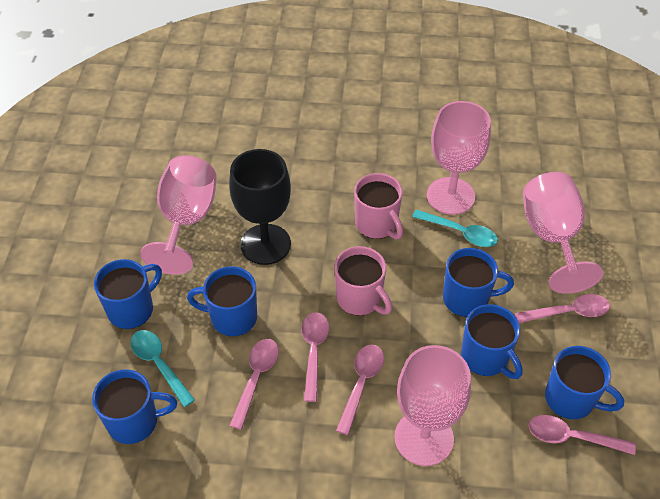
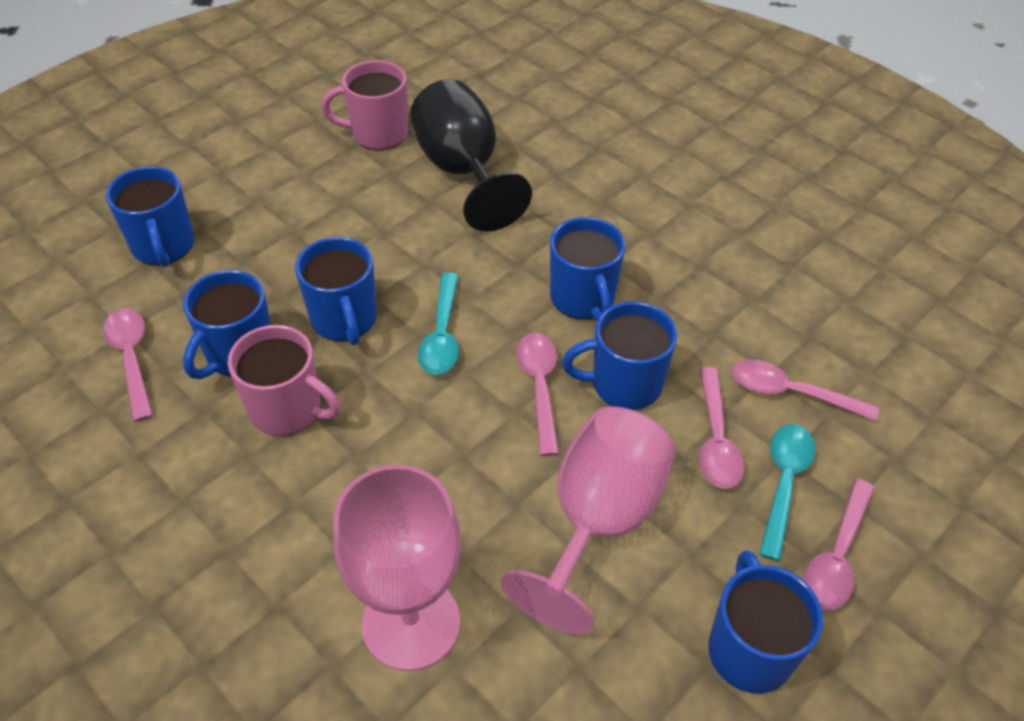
pink goblet: 4 -> 2

